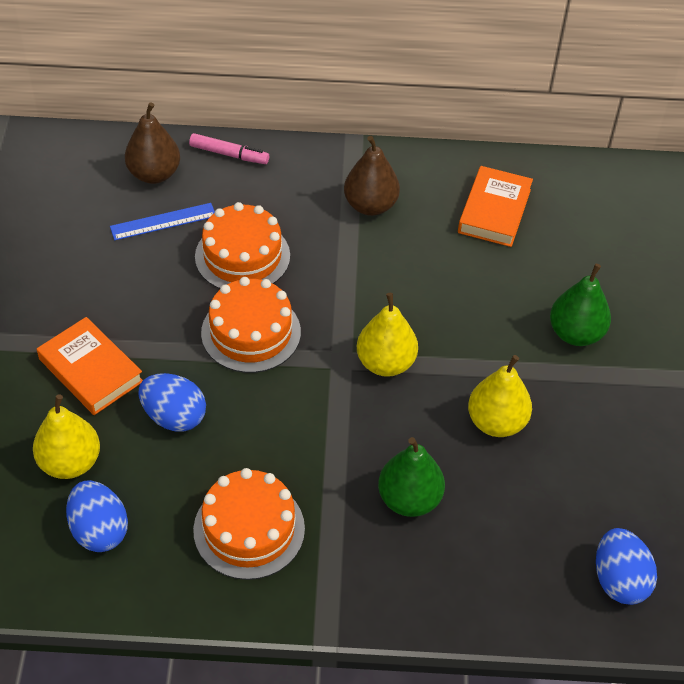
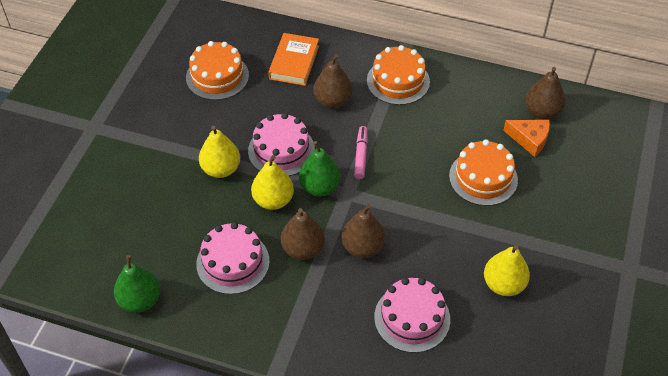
blue egg: 3 -> 0
blue ruler: 1 -> 0
brown pear: 2 -> 4
orange book: 2 -> 1
orange cheese: 0 -> 1
pink cake: 0 -> 3

